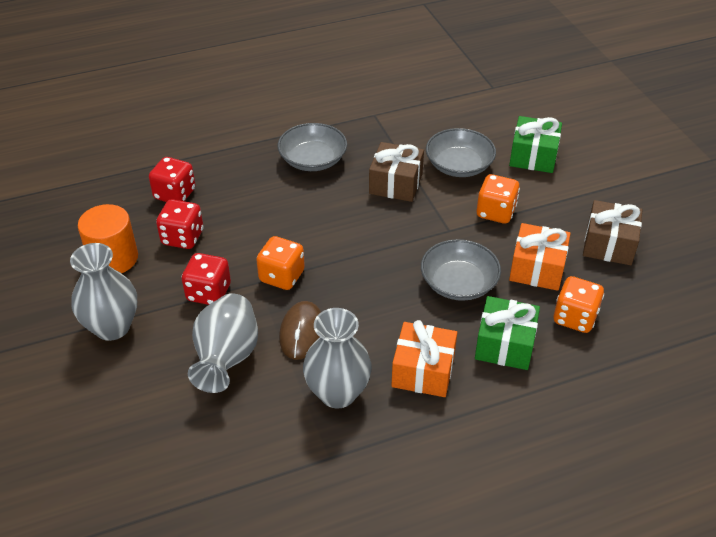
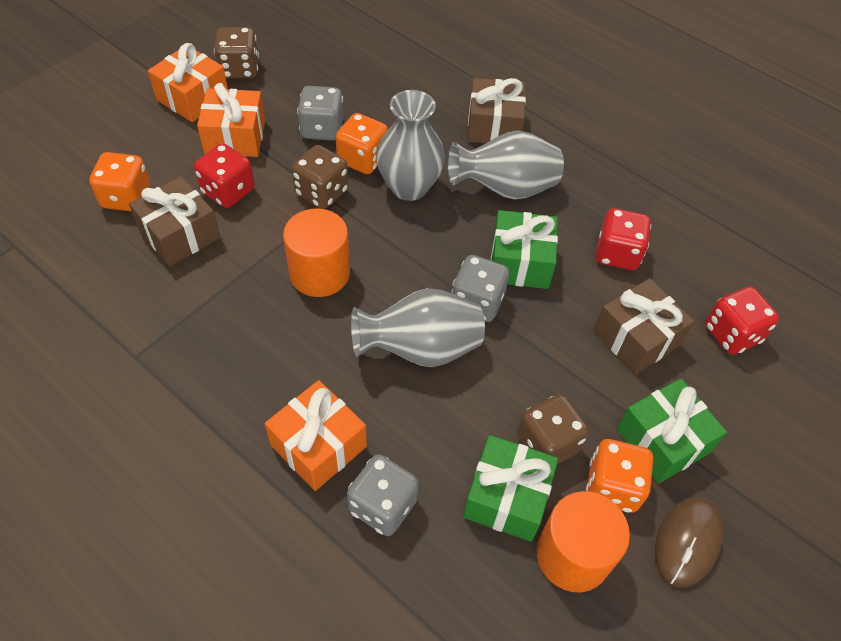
brown dice: 0 -> 3
brown gift: 2 -> 3
green gift: 2 -> 3
grey bowl: 3 -> 0
grey dice: 0 -> 3
orange cylinder: 1 -> 2
orange gift: 2 -> 3

